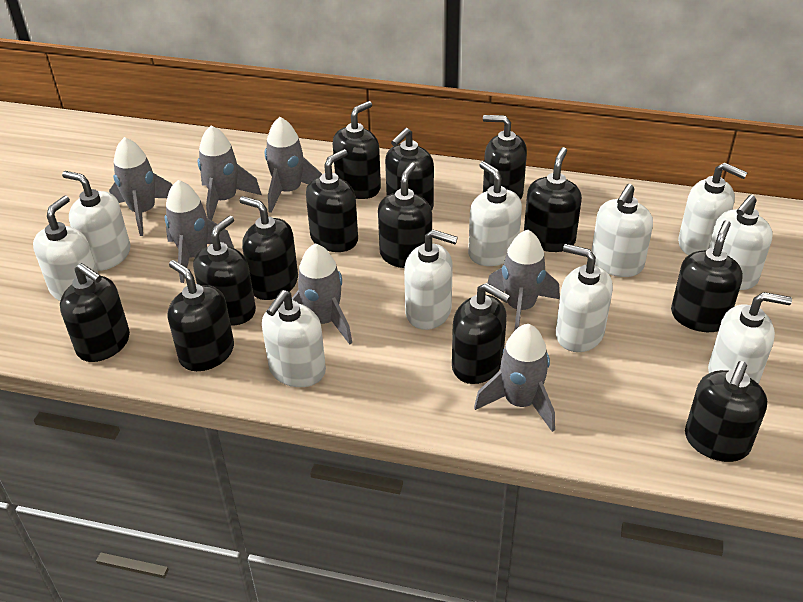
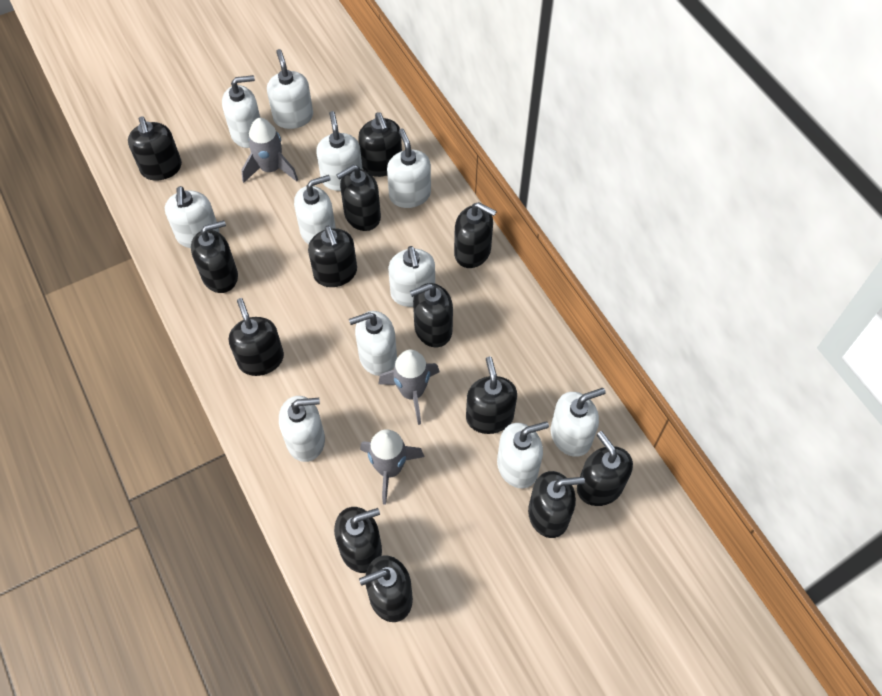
grey rocket: 7 -> 3
white soap dispenser: 10 -> 11

